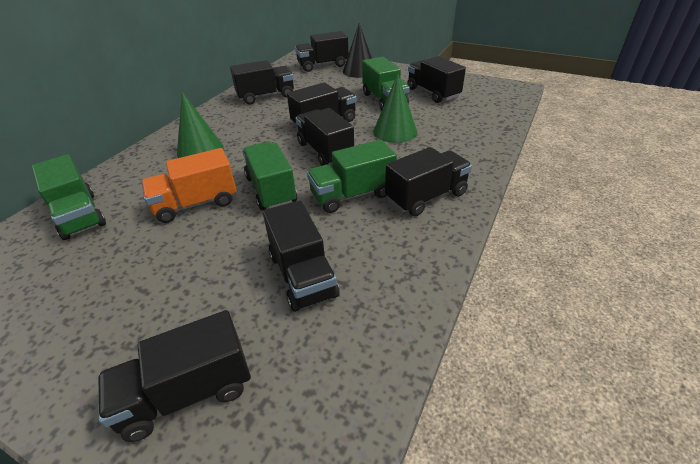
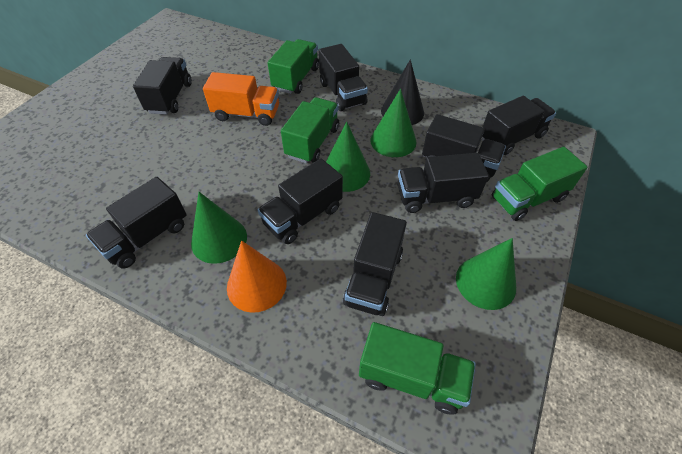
green cone: 2 -> 4
orange cone: 0 -> 1

